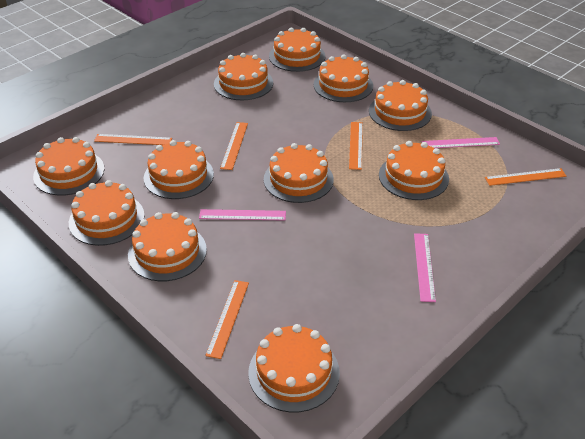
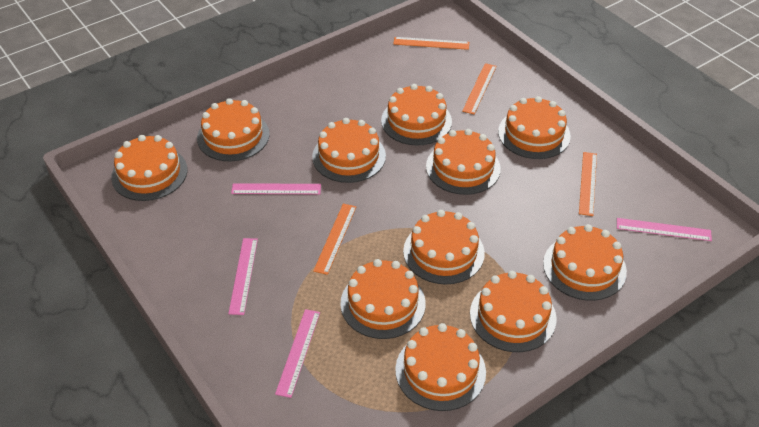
orange ruler: 5 -> 4
pink ruler: 3 -> 4

